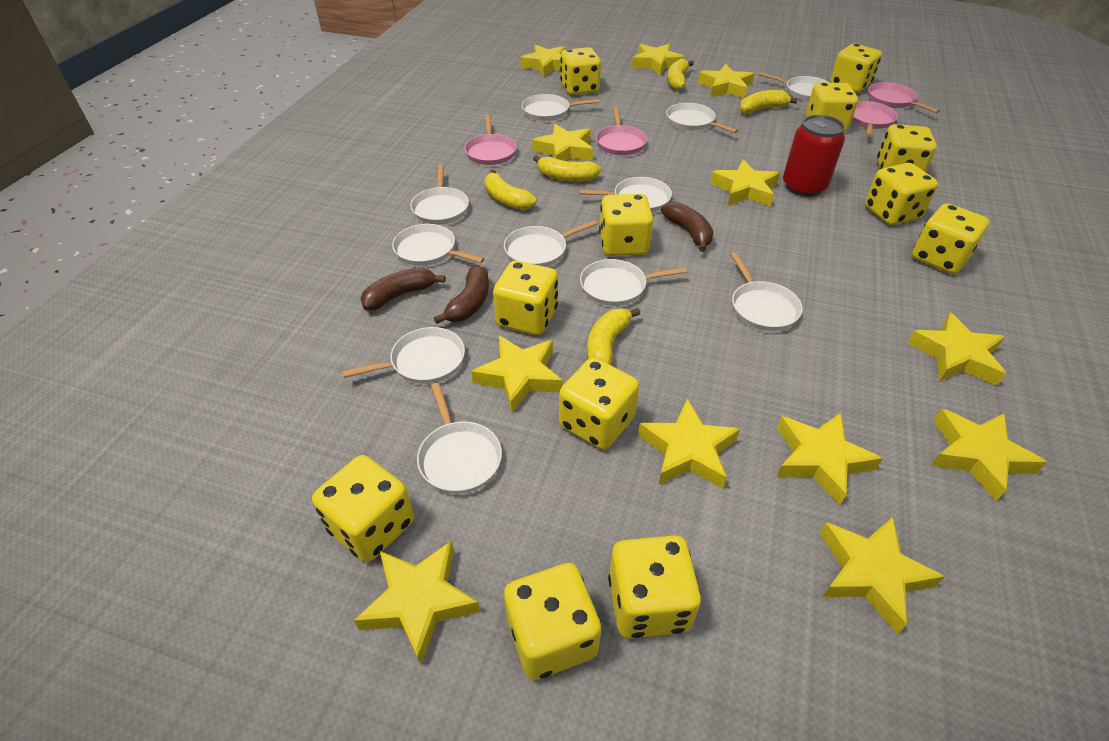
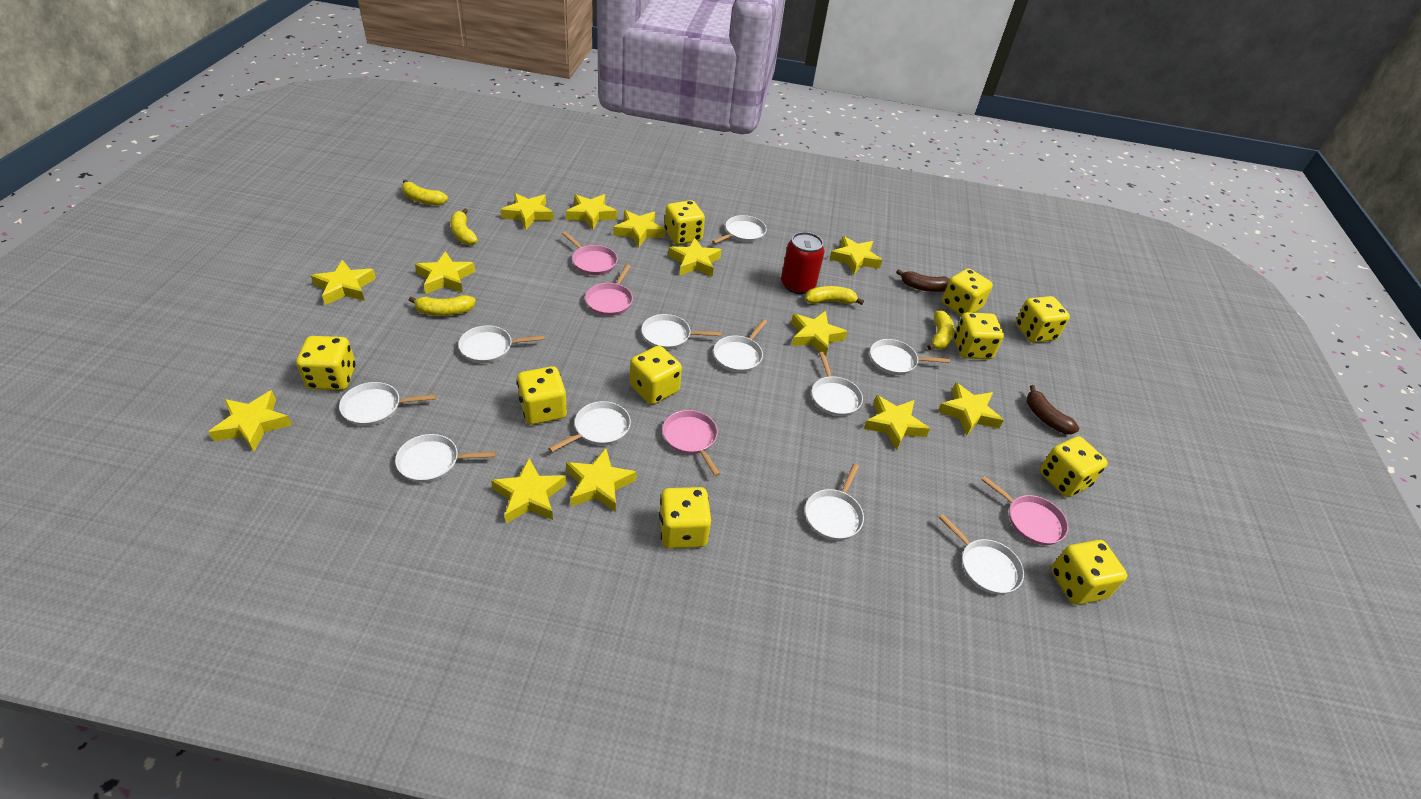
brown banana: 3 -> 2
yellow dice: 12 -> 10
yellow star: 12 -> 13

